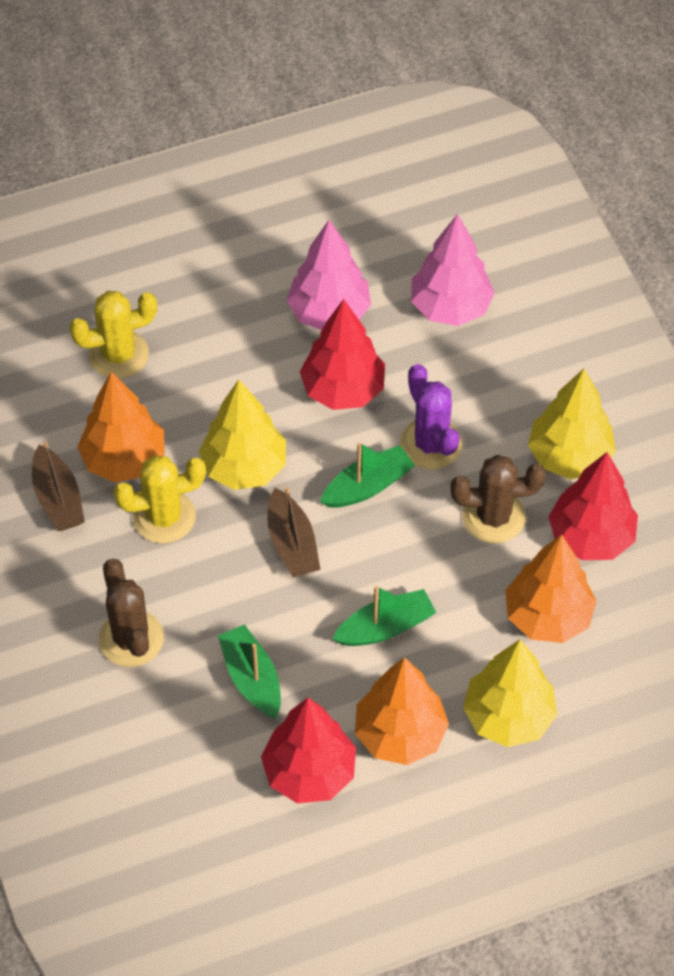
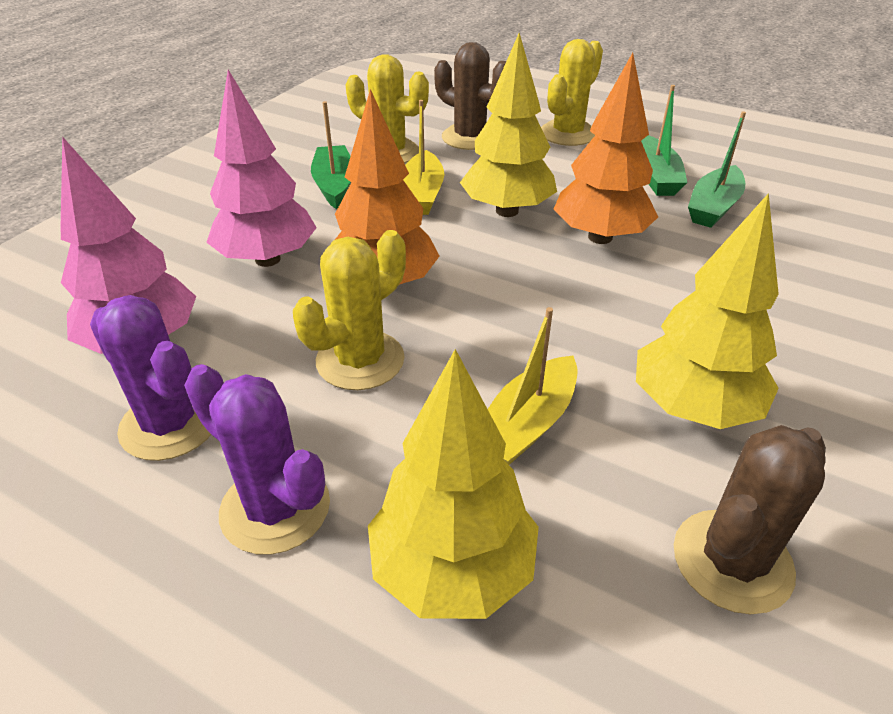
brown boat: 2 -> 0
orange tree: 3 -> 2
purple cactus: 1 -> 2
red tree: 3 -> 0
yellow boat: 0 -> 2
yellow cactus: 2 -> 3

